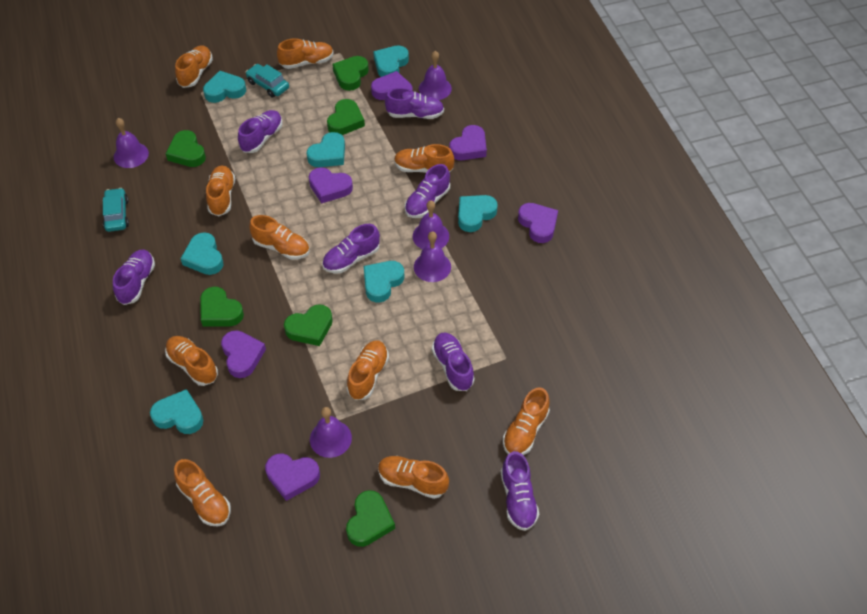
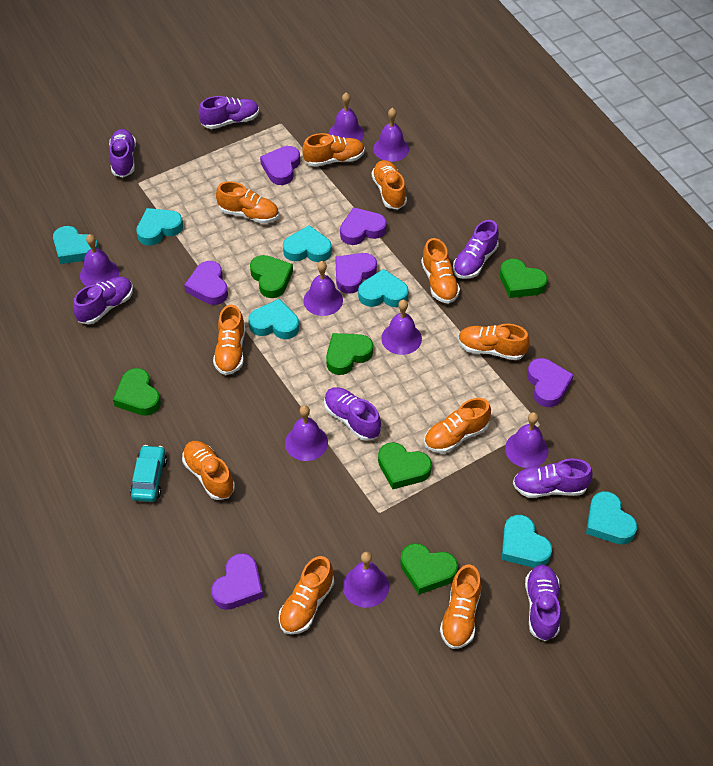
purple bell: 5 -> 8
turquoise car: 2 -> 1

